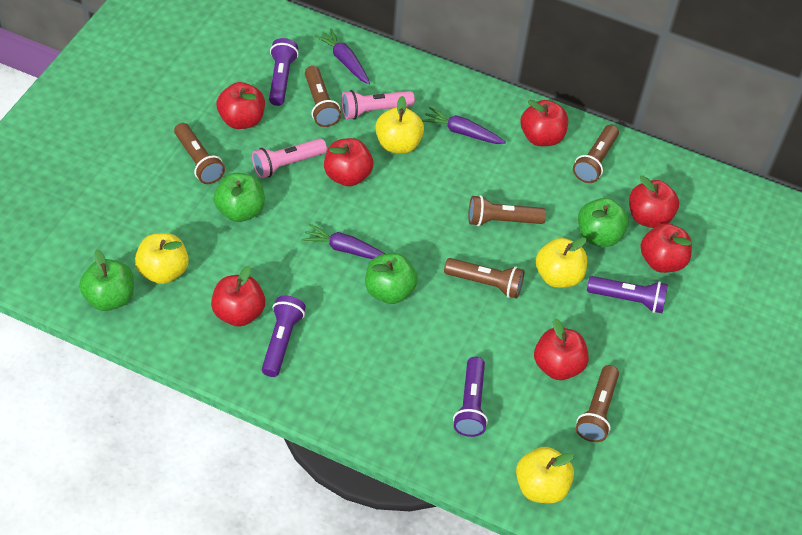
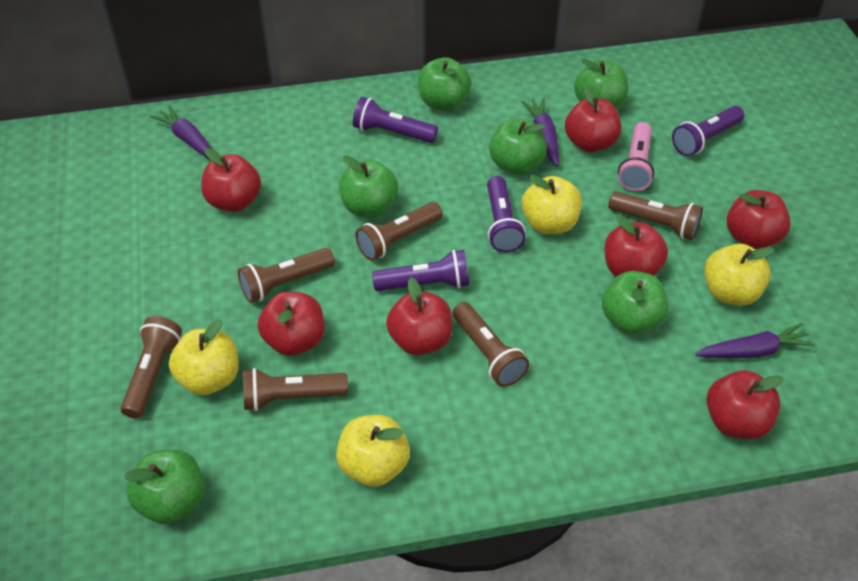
green apple: 4 -> 6
pink flashlight: 2 -> 1

